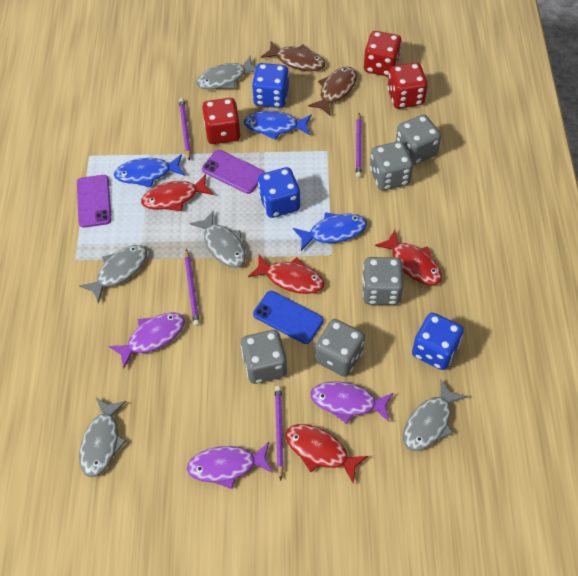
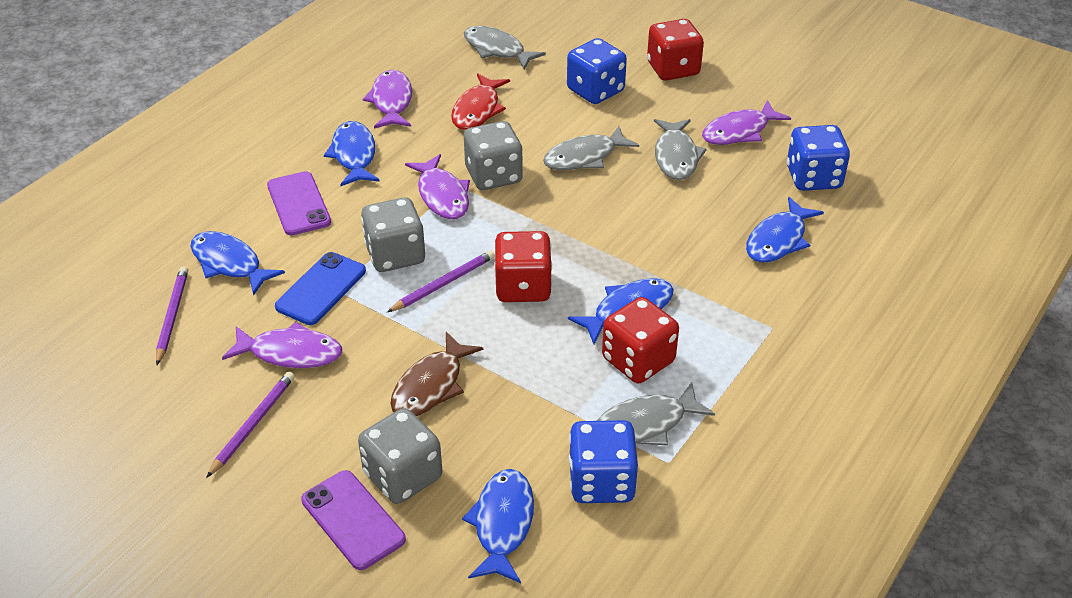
blue fish: 3 -> 5
brown fish: 2 -> 1
grey dice: 5 -> 3
grey fish: 5 -> 4
purple fish: 3 -> 4
purple pencil: 4 -> 3
red fish: 4 -> 1

